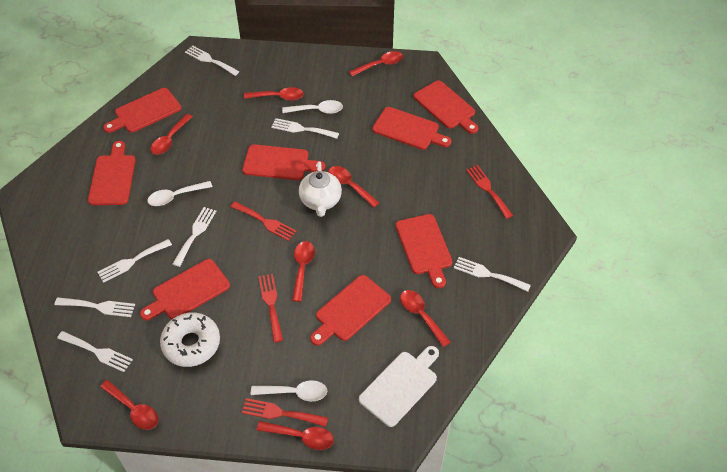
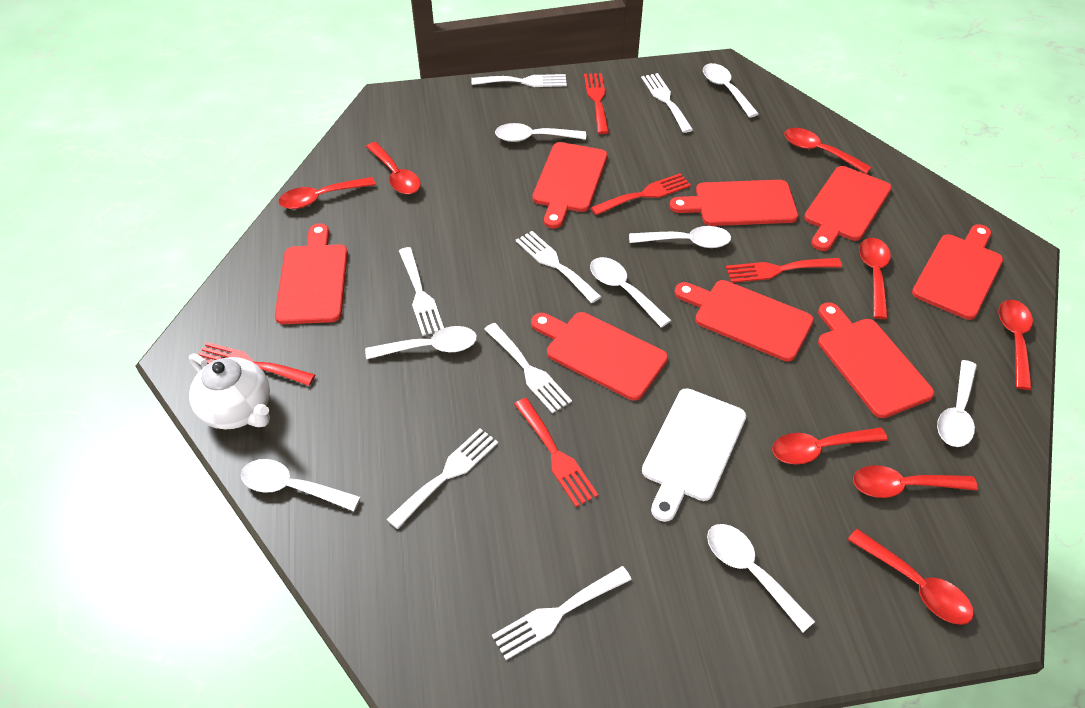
red fork: 4 -> 5
white donut: 1 -> 0
white spoon: 3 -> 8

